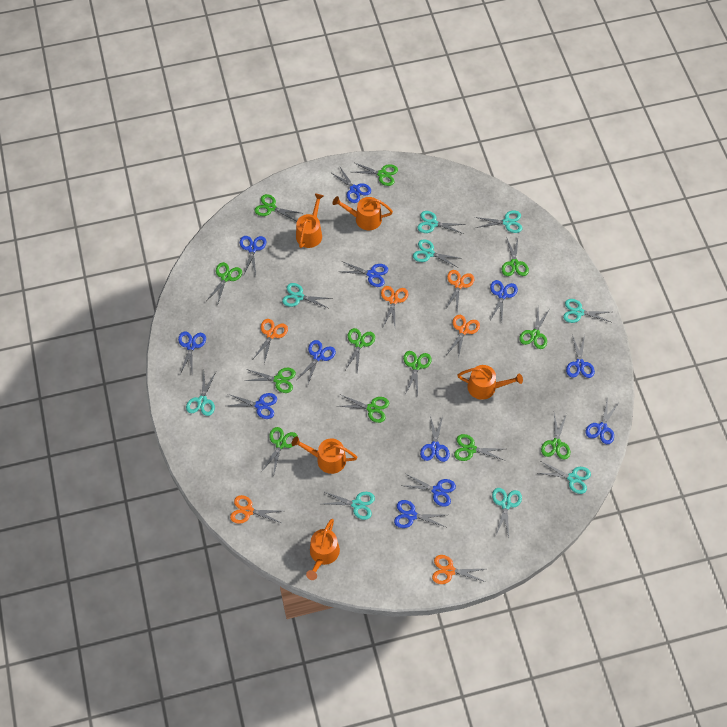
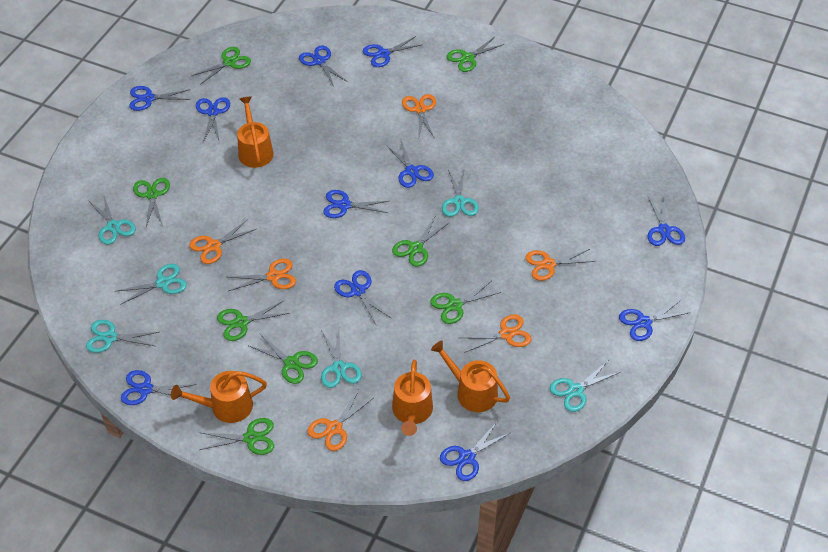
blue scissors: 12 -> 11
green scissors: 12 -> 8
orange watering can: 5 -> 4
turquoise scissors: 9 -> 6

